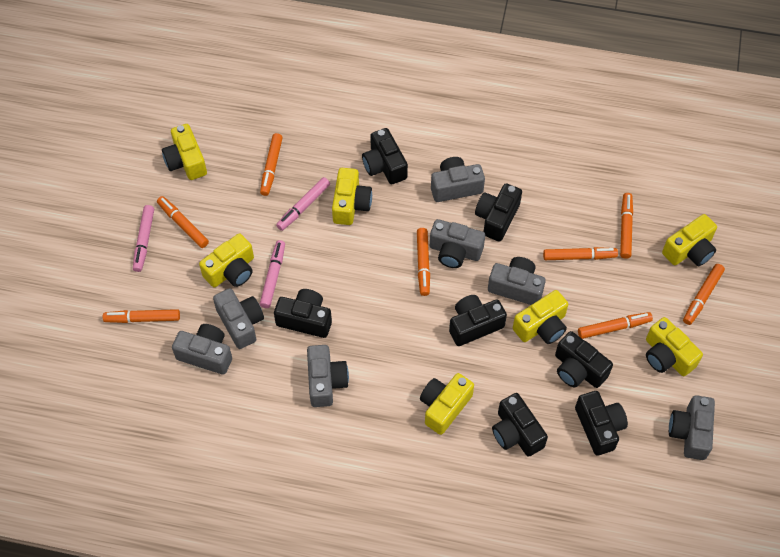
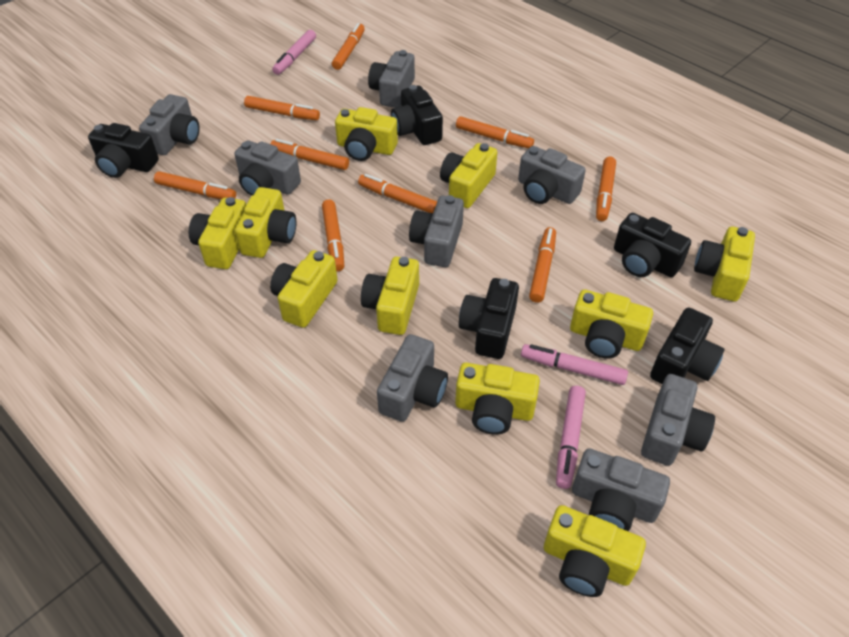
black camera: 7 -> 5
grey camera: 7 -> 8
orange marker: 8 -> 9
yellow camera: 7 -> 10

